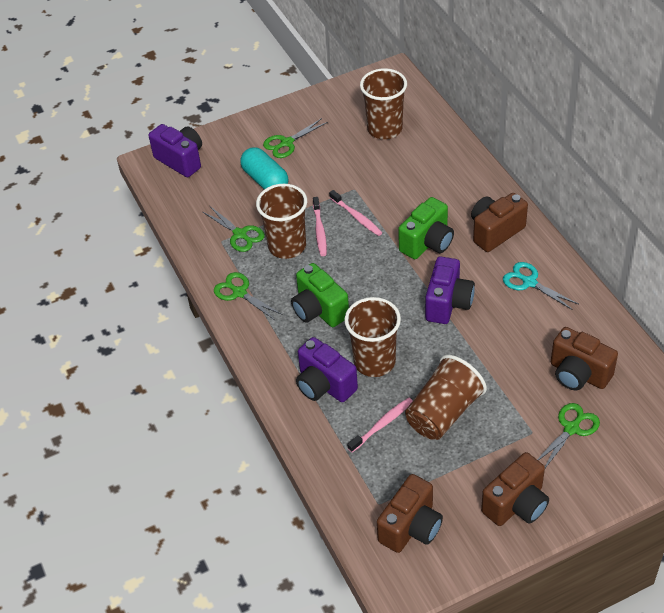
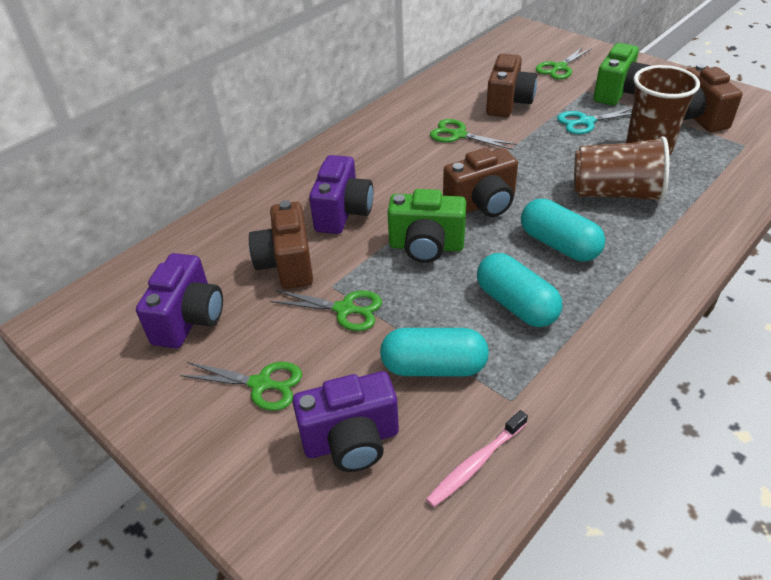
brown cup: 4 -> 2
pink toothbrush: 3 -> 1
turquoise capsule: 1 -> 3

